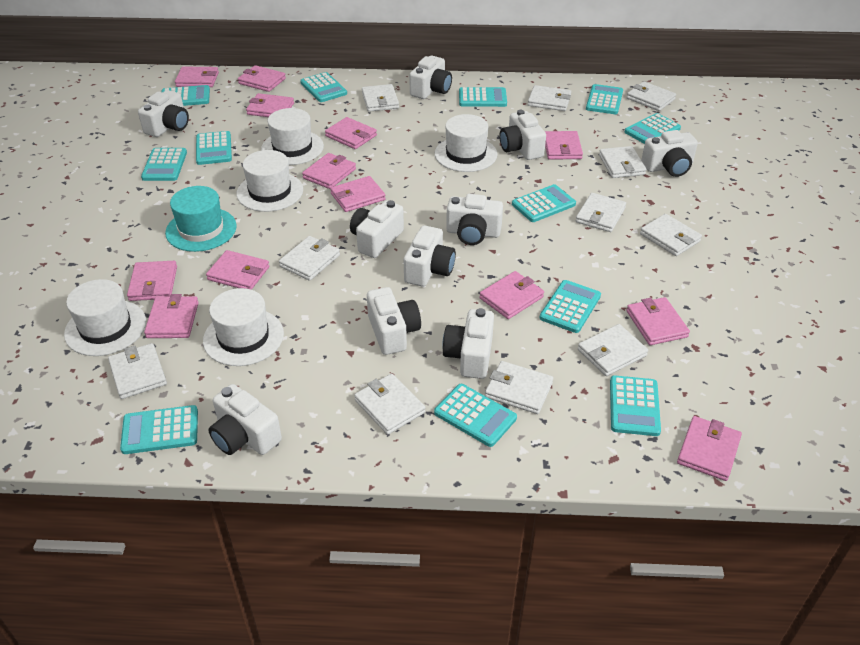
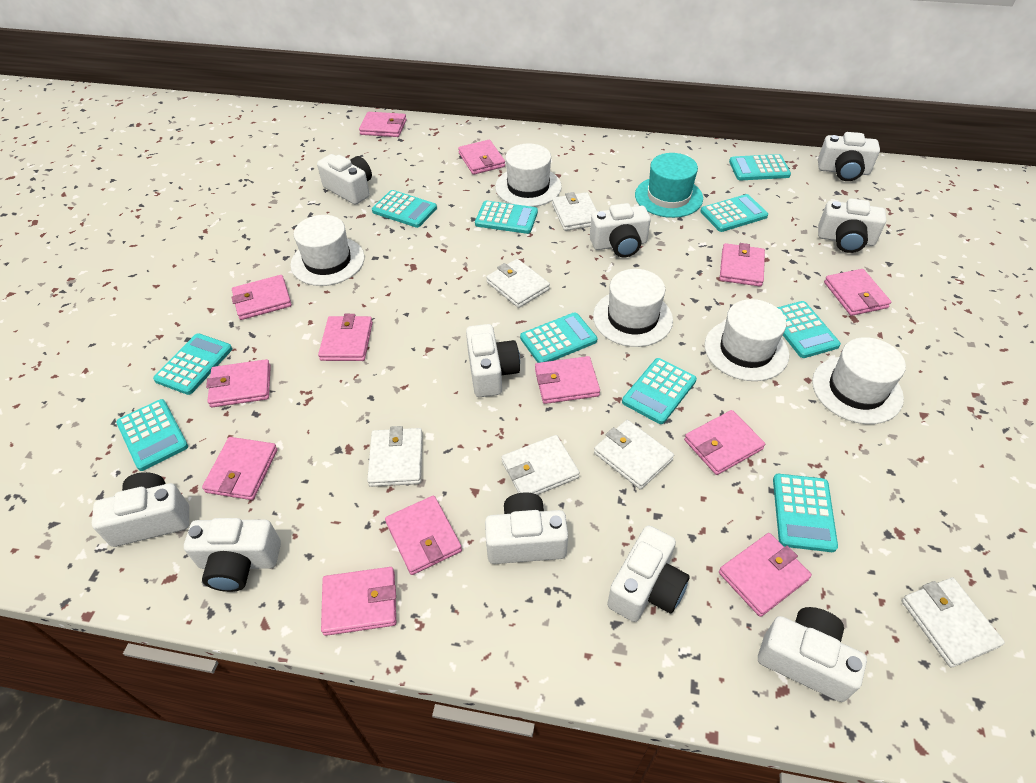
turquoise calculator: 12 -> 10
white wallet: 11 -> 6

